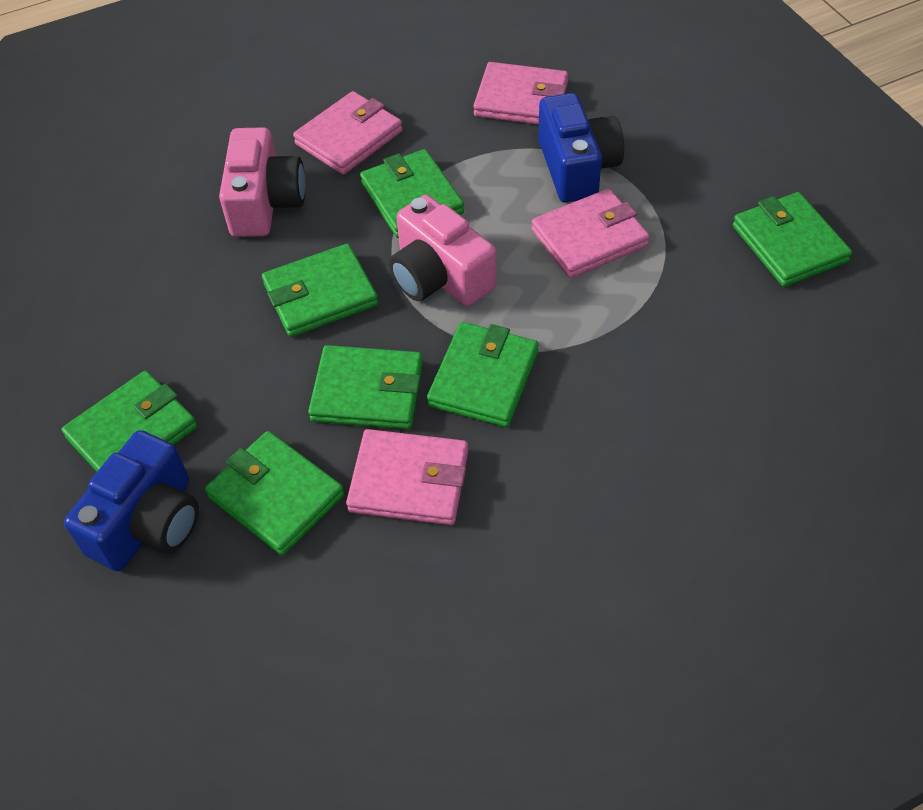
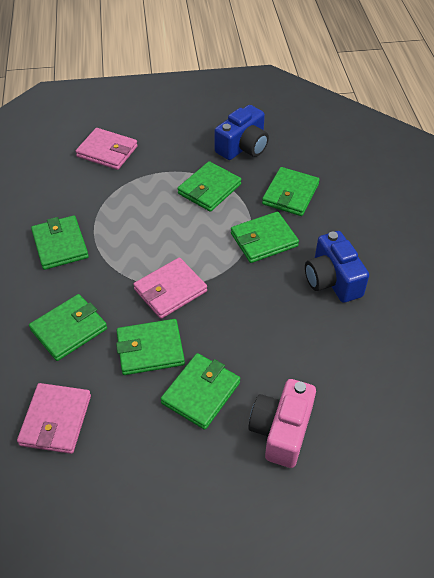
pink camera: 2 -> 1
pink wallet: 4 -> 3

